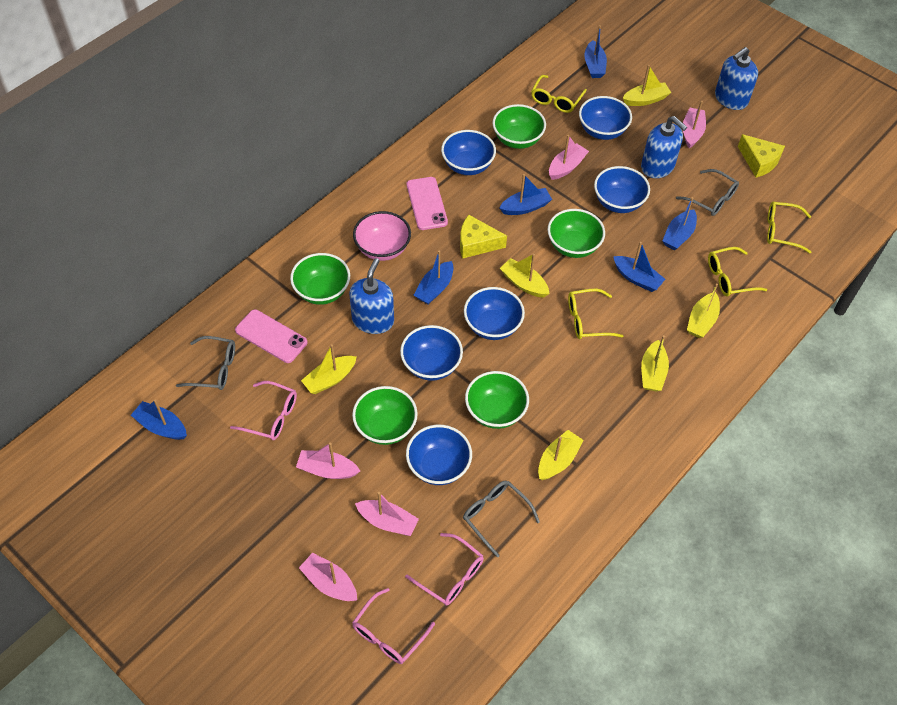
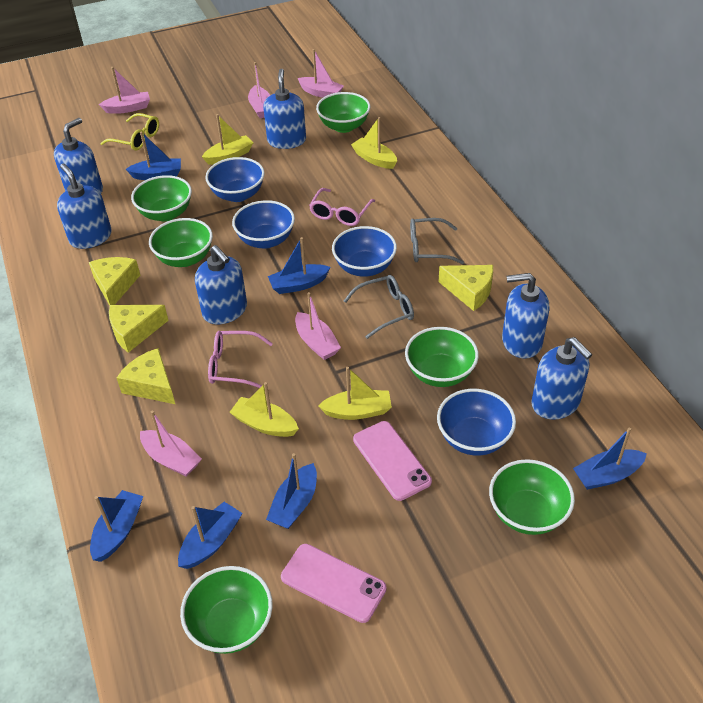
blue bowl: 6 -> 4
blue soap dispenser: 3 -> 6
green bowl: 5 -> 6
grey glasses: 3 -> 2
pink bowl: 1 -> 0
pink glasses: 3 -> 2
yellow boat: 6 -> 4
yellow cheese: 2 -> 4
yellow glasses: 4 -> 1

